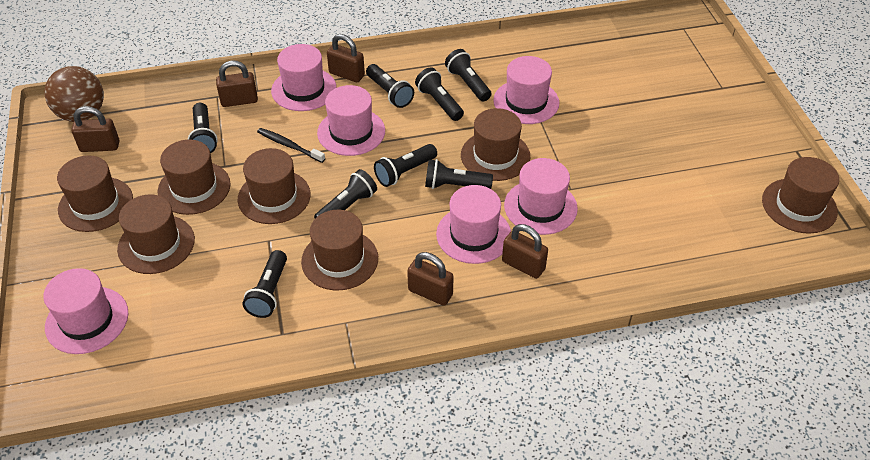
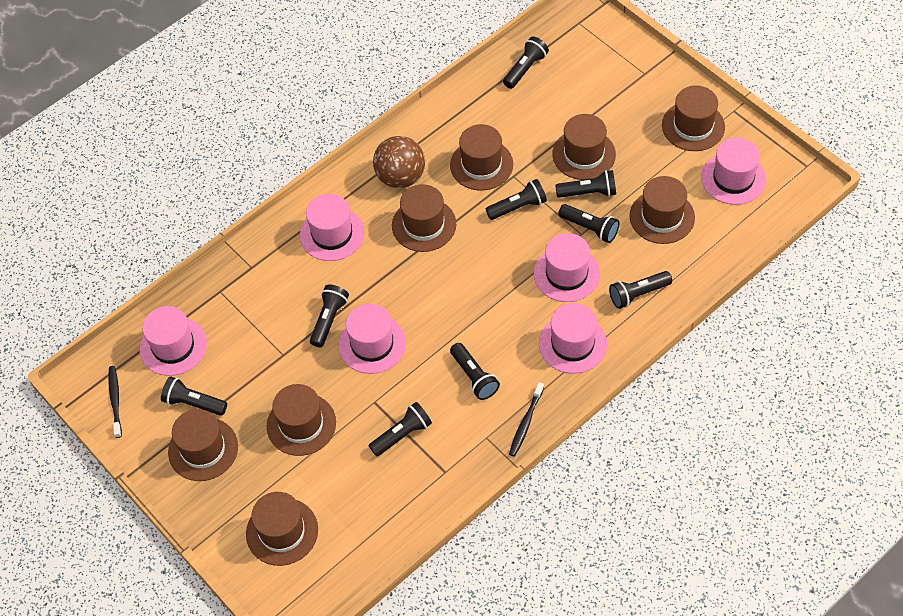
black flashlight: 8 -> 9
black toothbrush: 1 -> 2
brown hat: 7 -> 8
brown padlock: 5 -> 0

